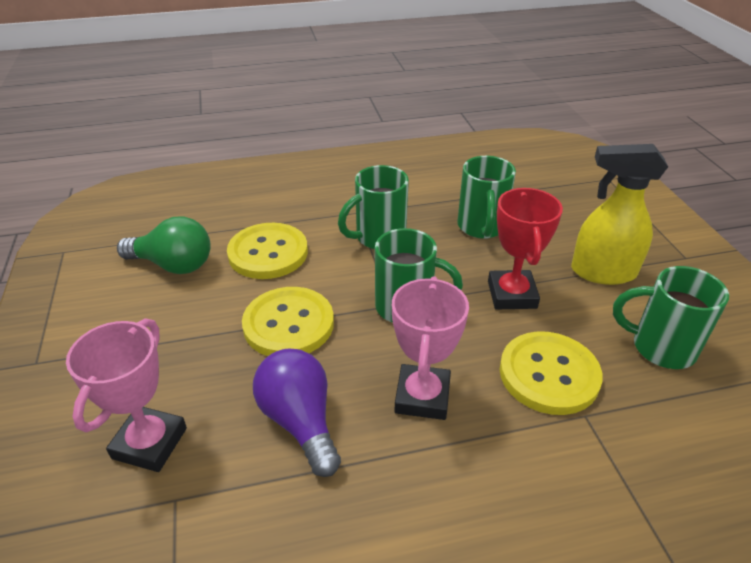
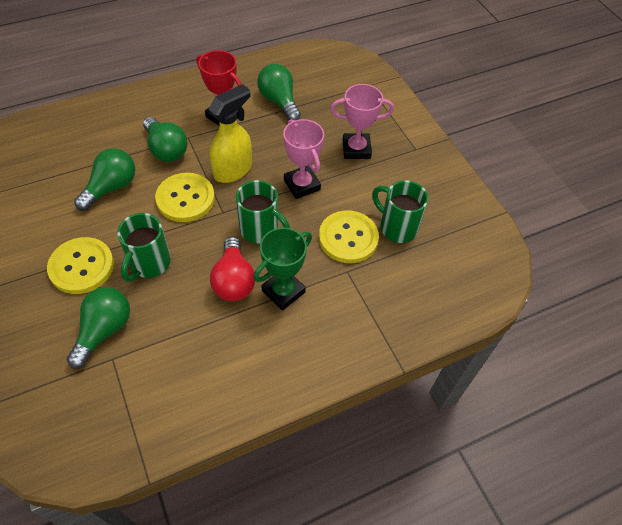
green light bulb: 1 -> 4
green mug: 4 -> 3
green trophy: 0 -> 1
purple light bulb: 1 -> 0
red light bulb: 0 -> 1

